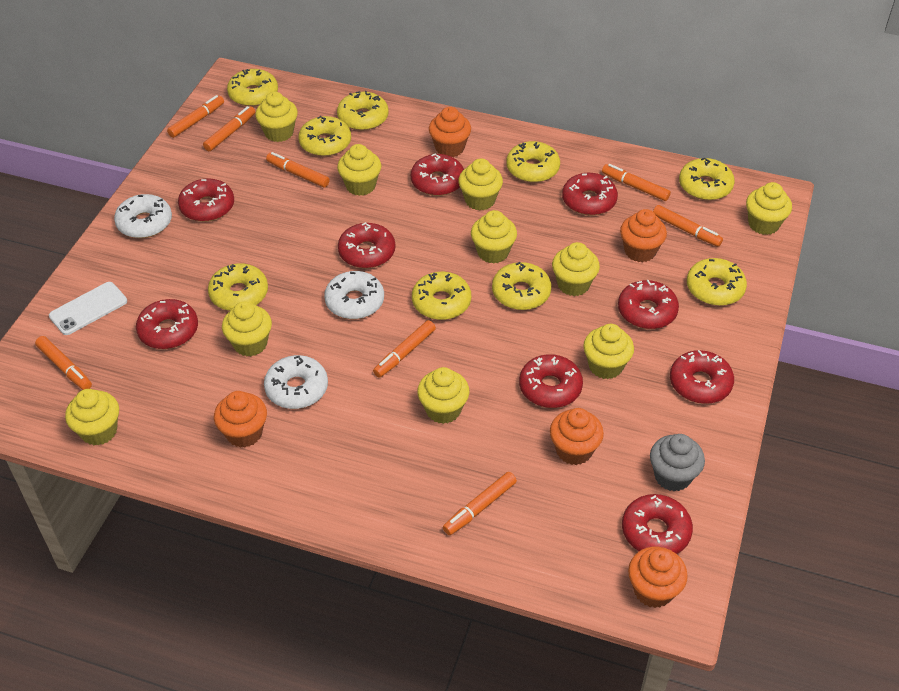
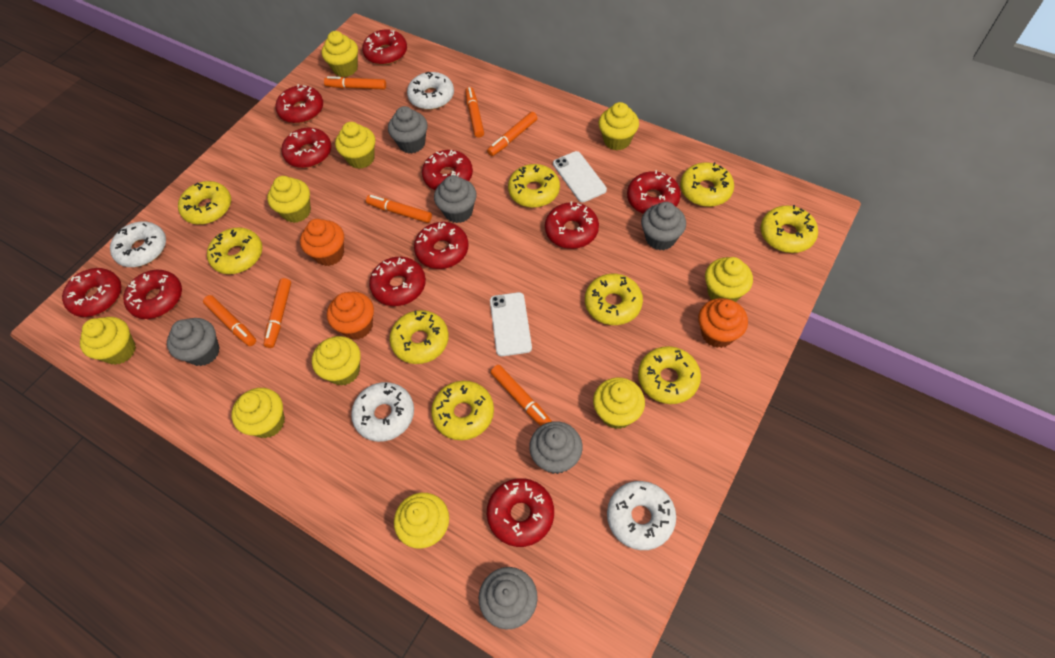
grey cupcake: 1 -> 6
orange cupcake: 5 -> 3
orange marker: 8 -> 7
red donut: 9 -> 11
white donut: 3 -> 4
white phone: 1 -> 2

